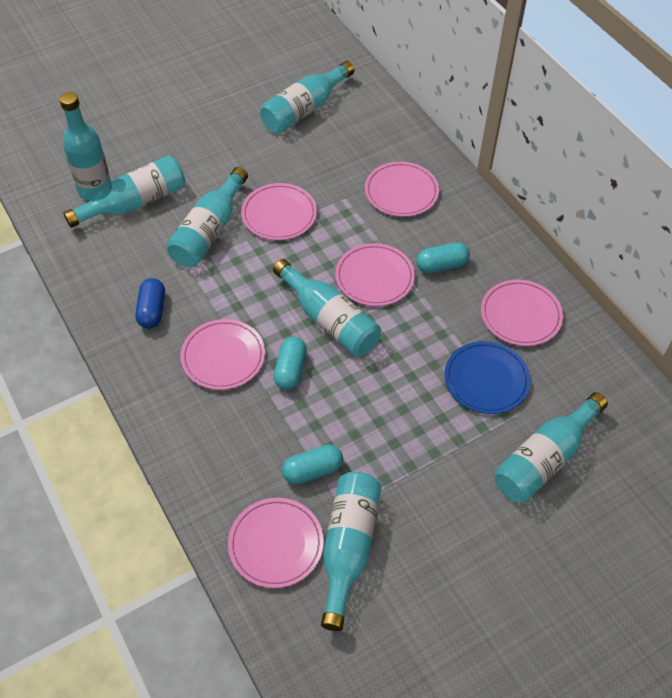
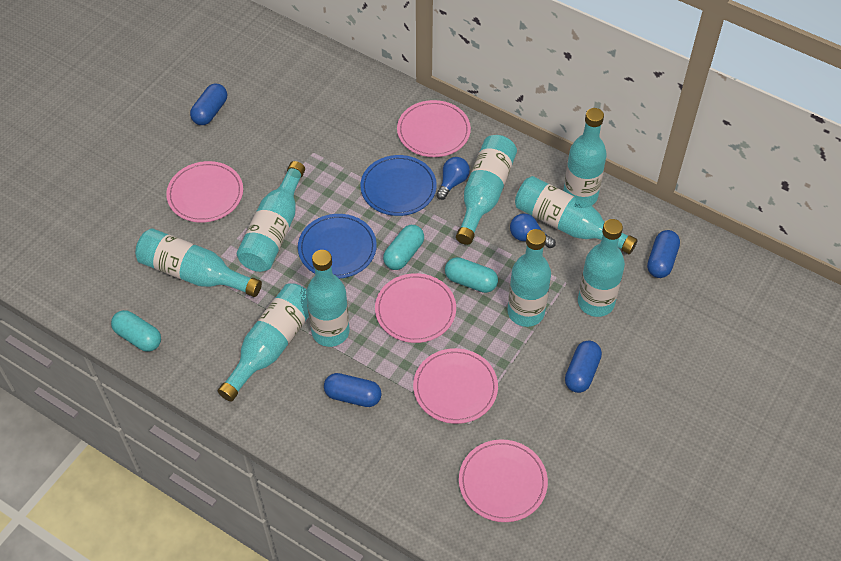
blue capsule: 1 -> 4
blue light bulb: 0 -> 2
blue plate: 1 -> 2
pink plate: 6 -> 5
turquoise bottle: 7 -> 9

